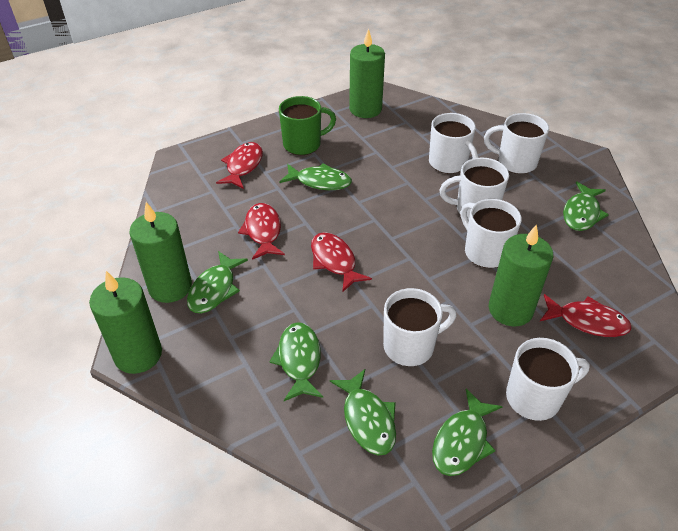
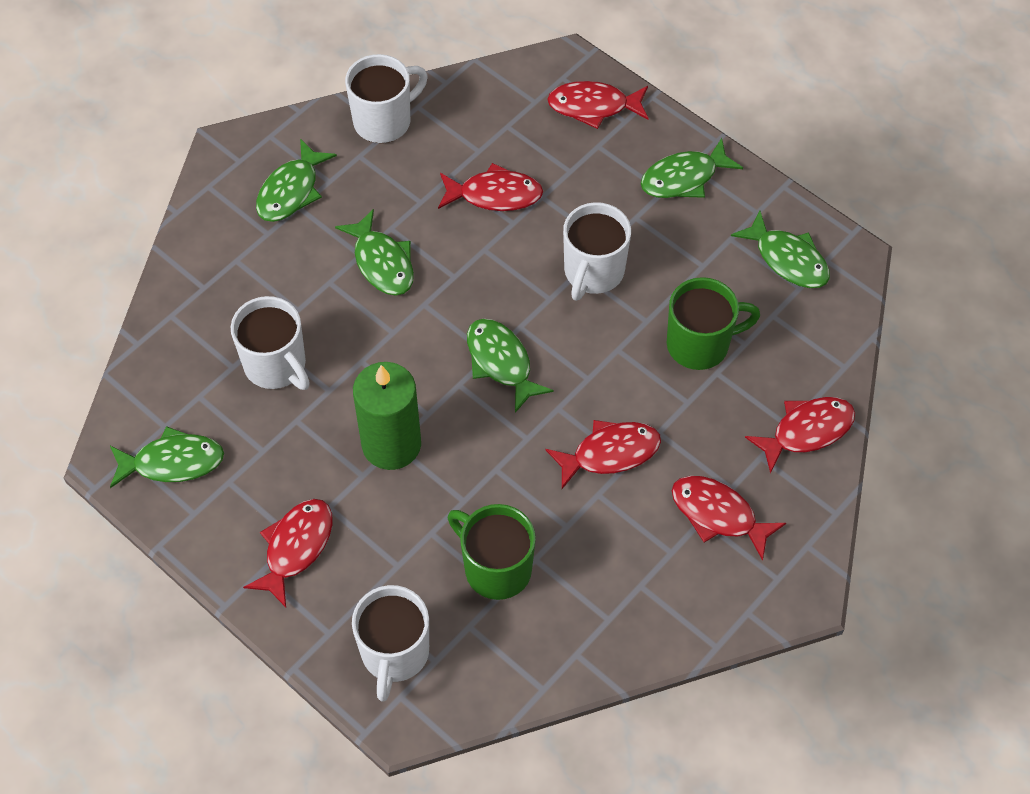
green candle: 4 -> 1
green mug: 1 -> 2
red fish: 4 -> 6
white mug: 6 -> 4

